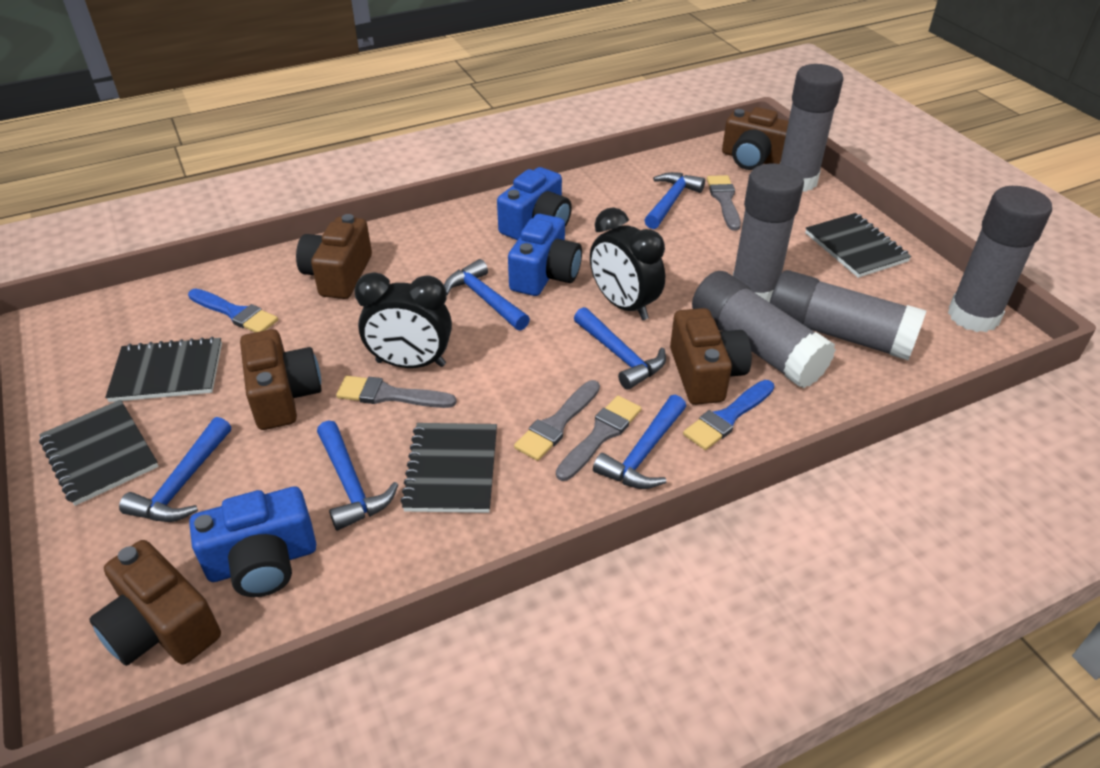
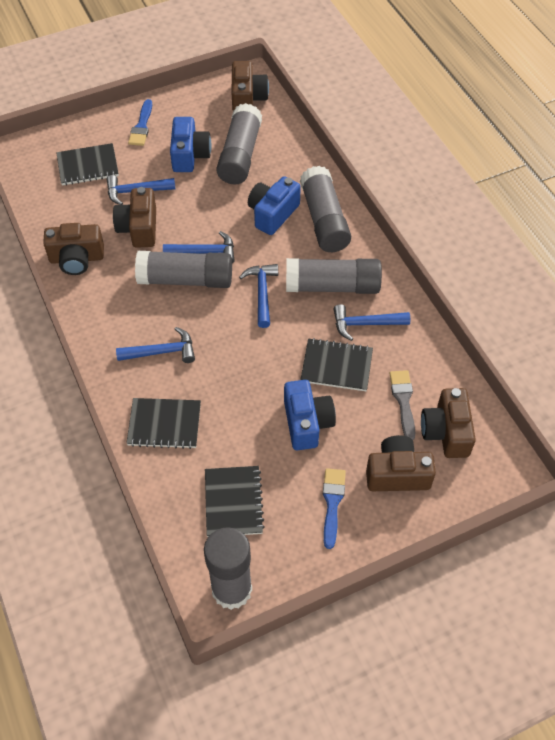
black clock: 2 -> 0
blue hammer: 6 -> 5
grey brush: 4 -> 1

